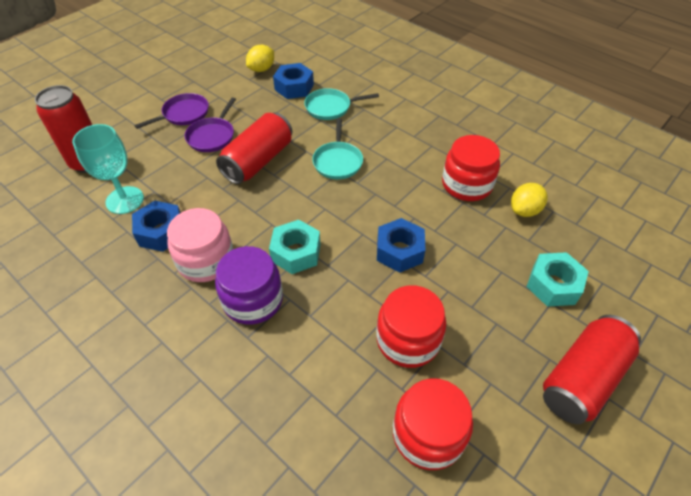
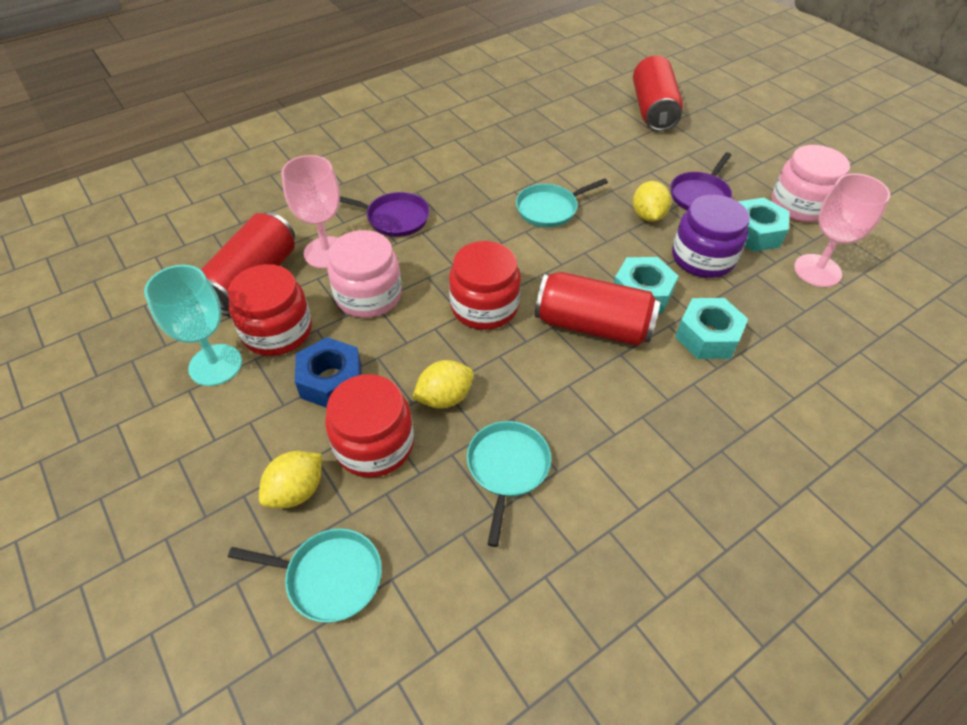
blue nut: 3 -> 1
pink goblet: 0 -> 2
pink jar: 1 -> 2
turquoise nut: 2 -> 3
turquoise pan: 2 -> 3
yellow lemon: 2 -> 3

